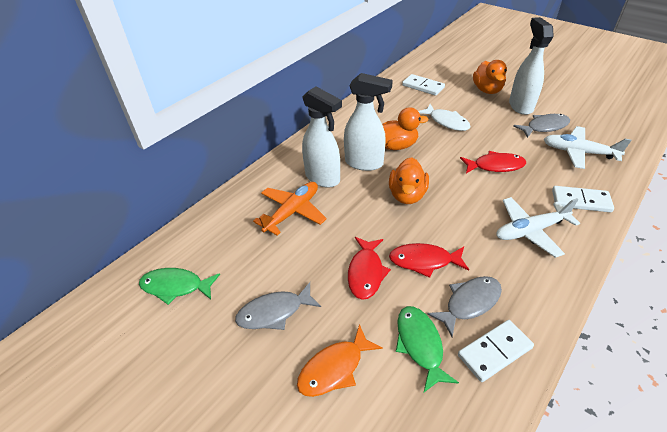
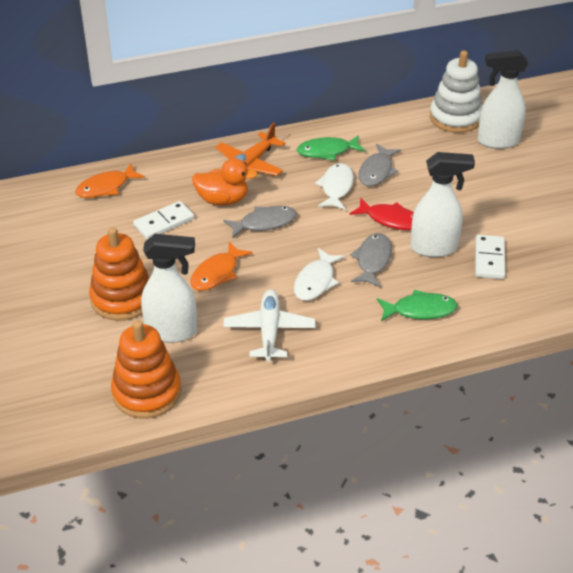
orange duck: 3 -> 1
orange fish: 1 -> 2
orange stacking toy: 0 -> 2
red fish: 3 -> 1
white domino: 3 -> 2
white fish: 1 -> 2
white plane: 2 -> 1
white stacking toy: 0 -> 1

